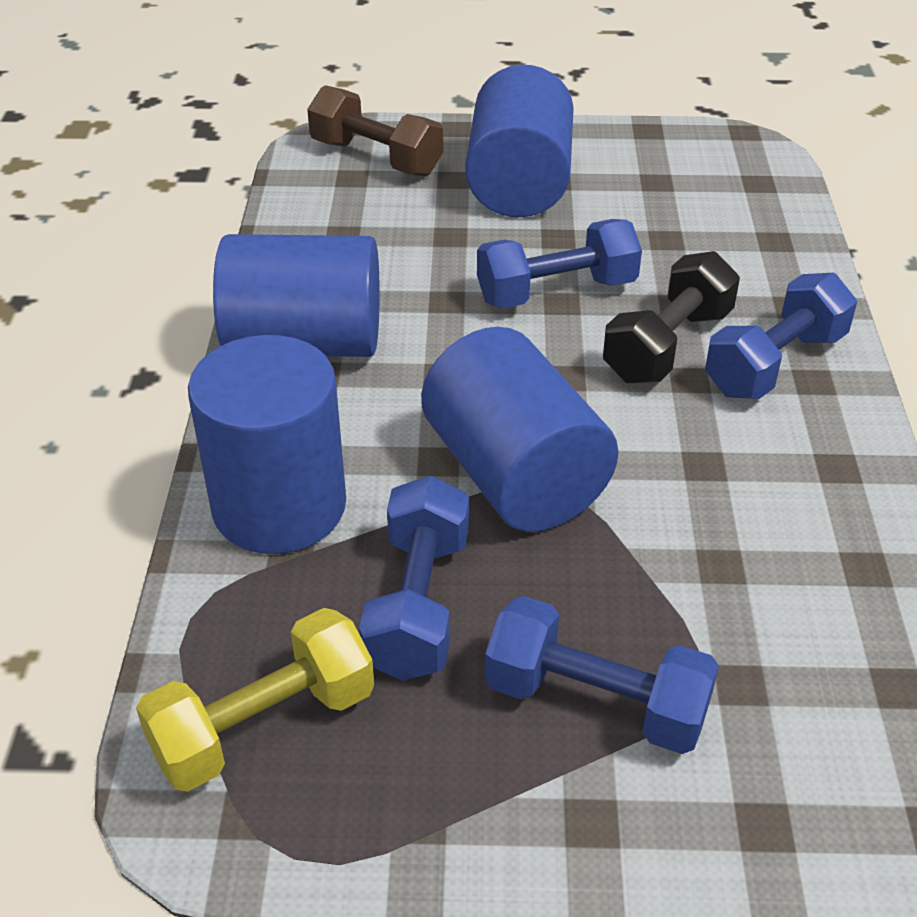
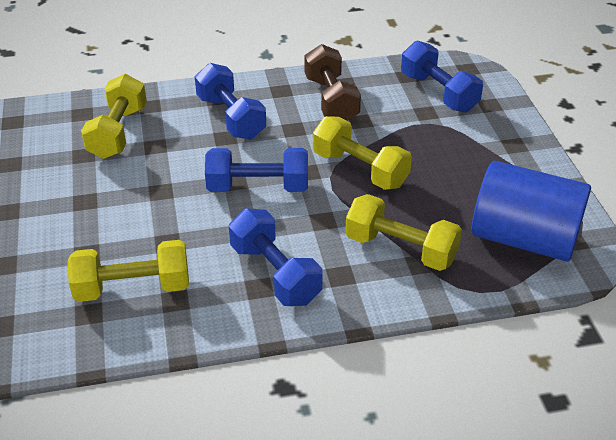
black dumbbell: 1 -> 0
blue cylinder: 4 -> 1
yellow dumbbell: 1 -> 4

